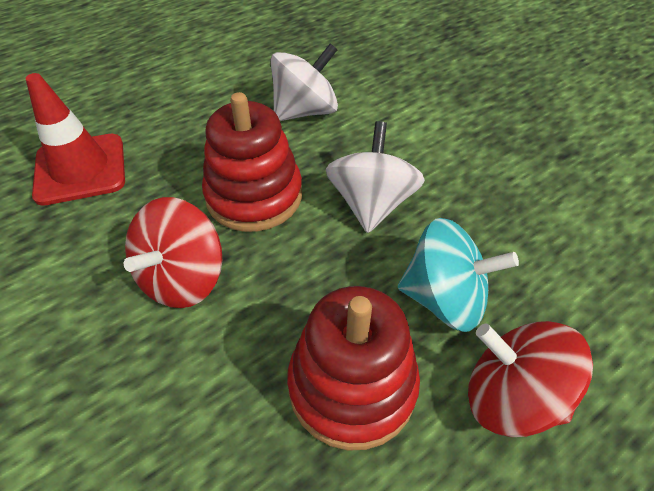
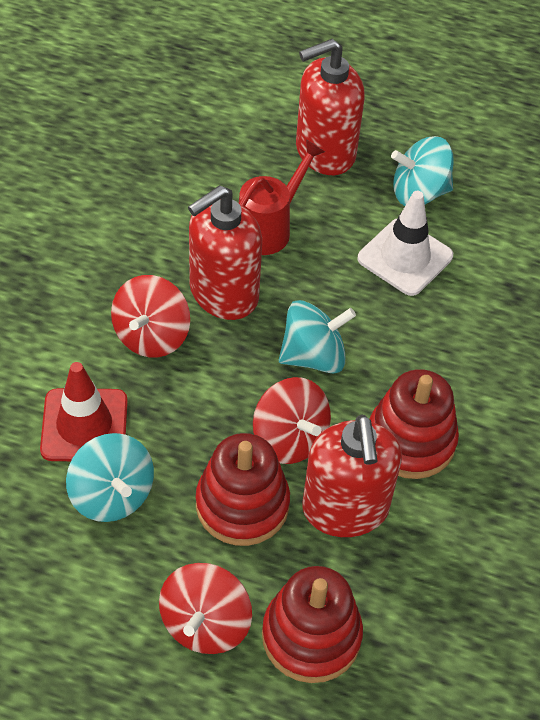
red soap dispenser: 0 -> 3
red spinning top: 2 -> 3
red stacking toy: 2 -> 3
red watering can: 0 -> 1
turquoise spinning top: 1 -> 3
white spinning top: 2 -> 0
white traffic cone: 0 -> 1

